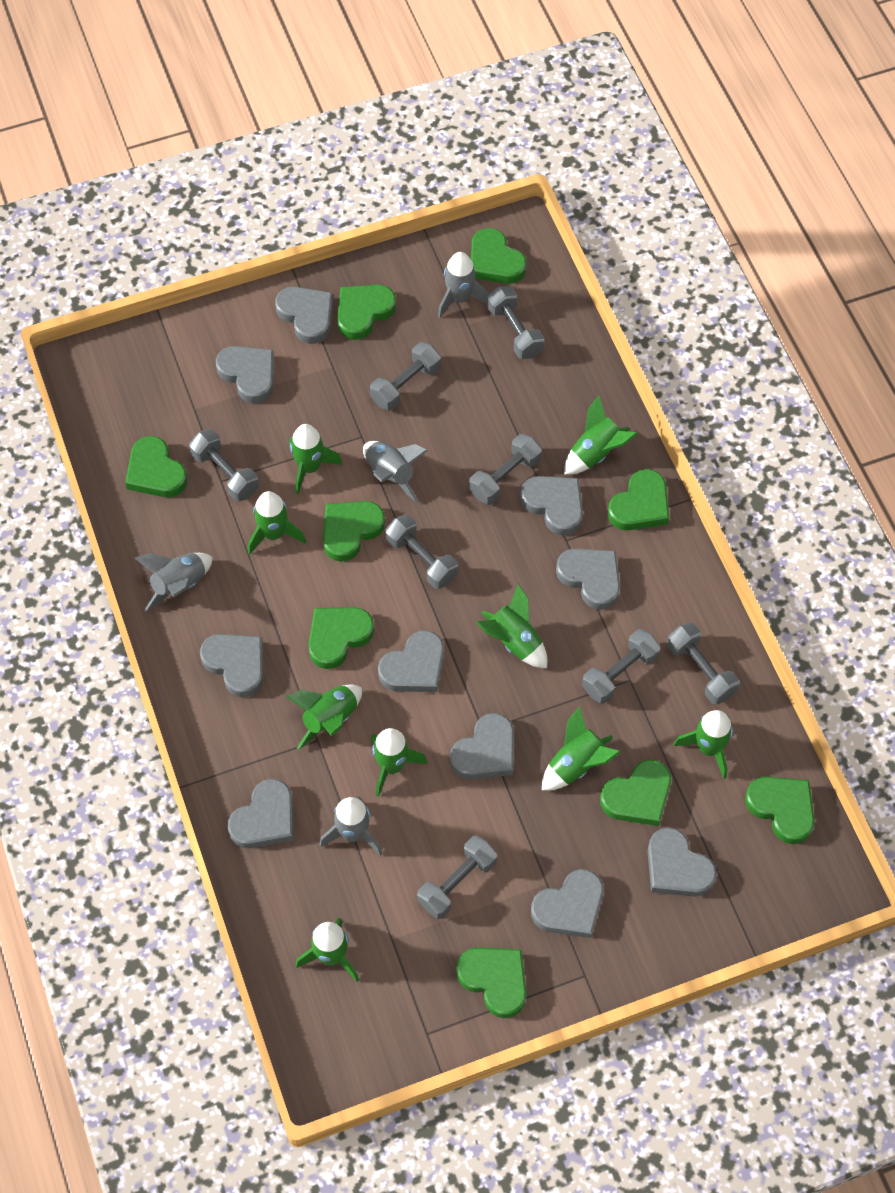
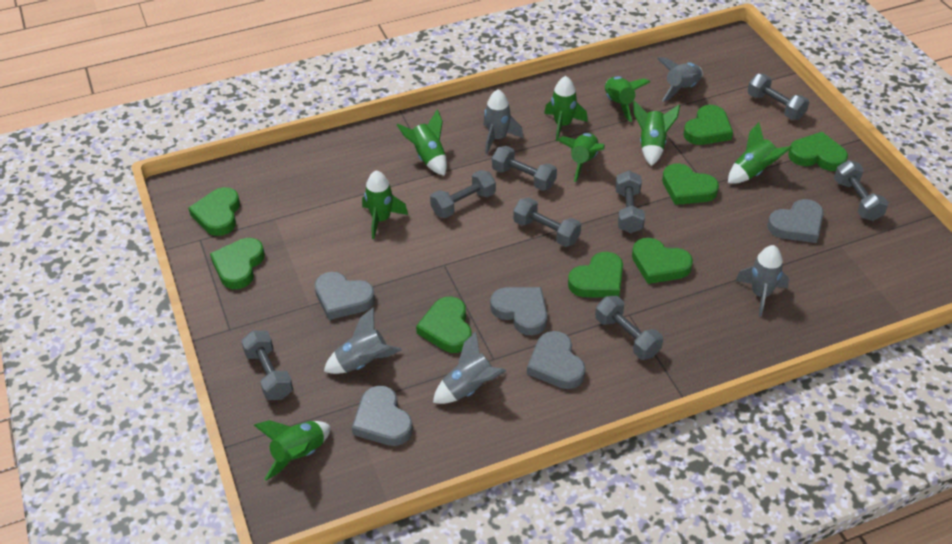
green heart: 9 -> 8
green rocket: 9 -> 8
grey heart: 10 -> 5
grey rocket: 4 -> 5

